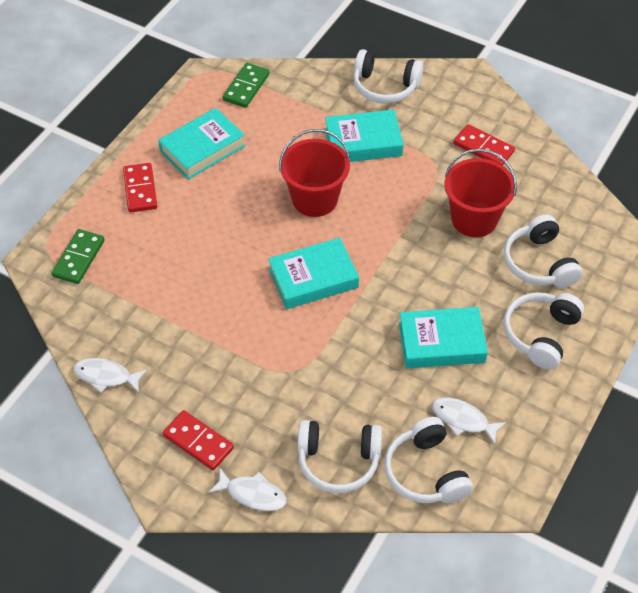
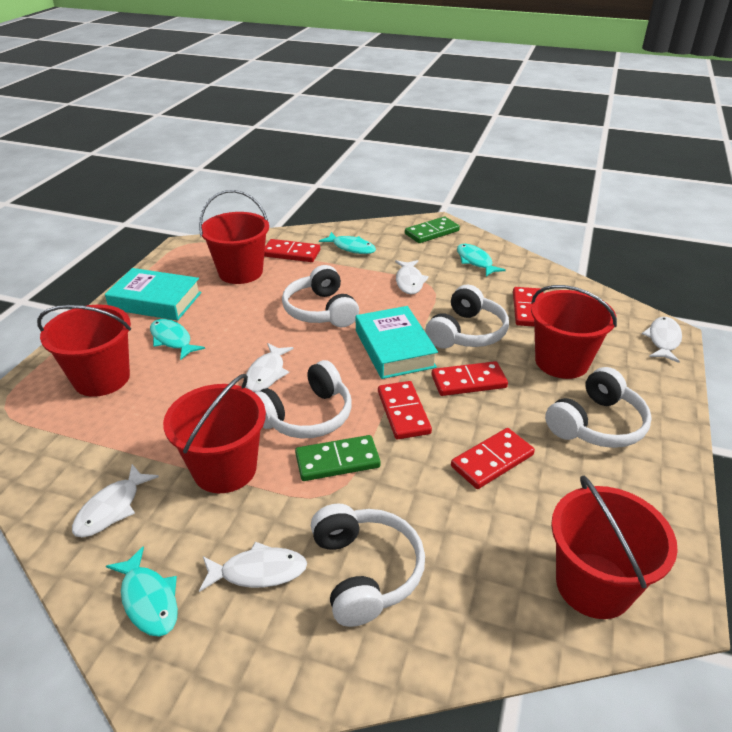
red bucket: 2 -> 5
red domino: 3 -> 5
turquoise book: 4 -> 2
turquoise fish: 0 -> 4
white fish: 3 -> 5

